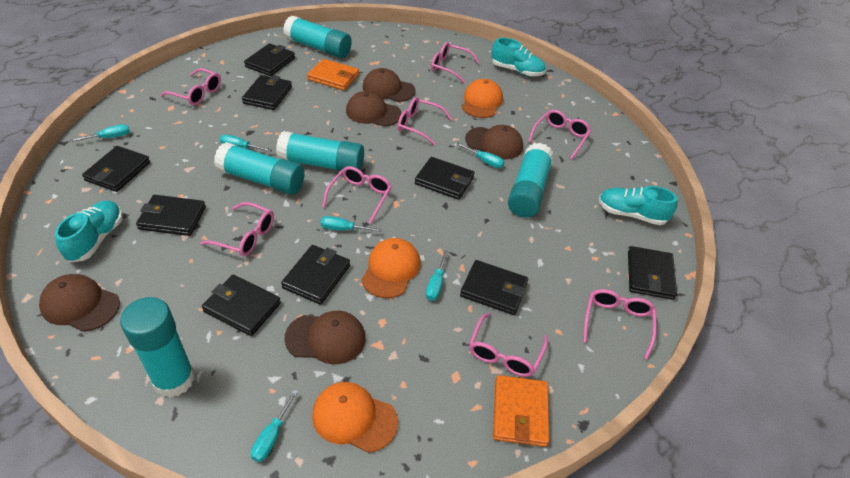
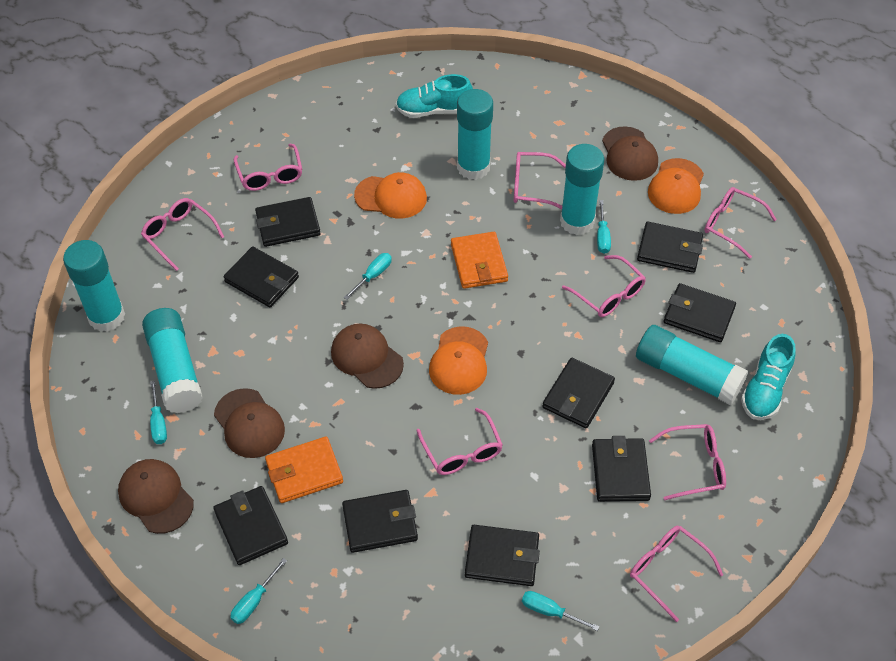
brown cap: 5 -> 4
turquoise screwdriver: 6 -> 5
turquoise shoe: 3 -> 2

